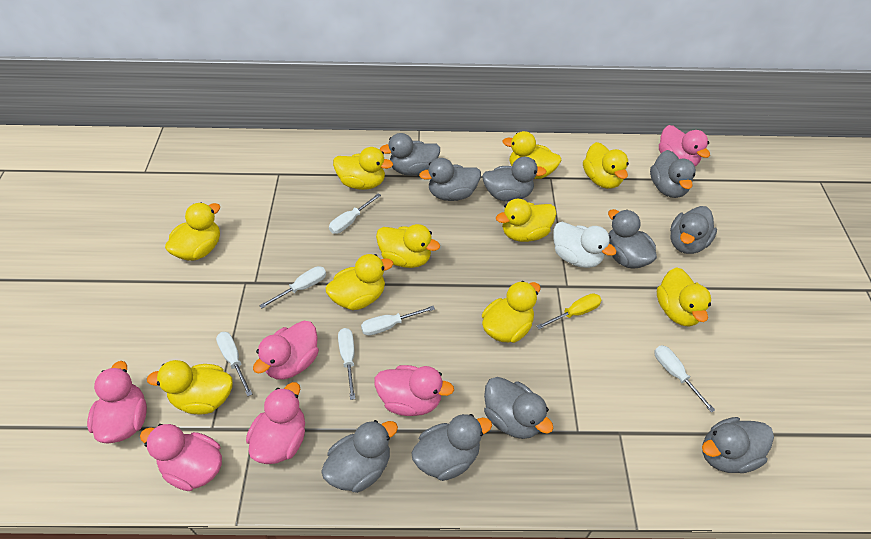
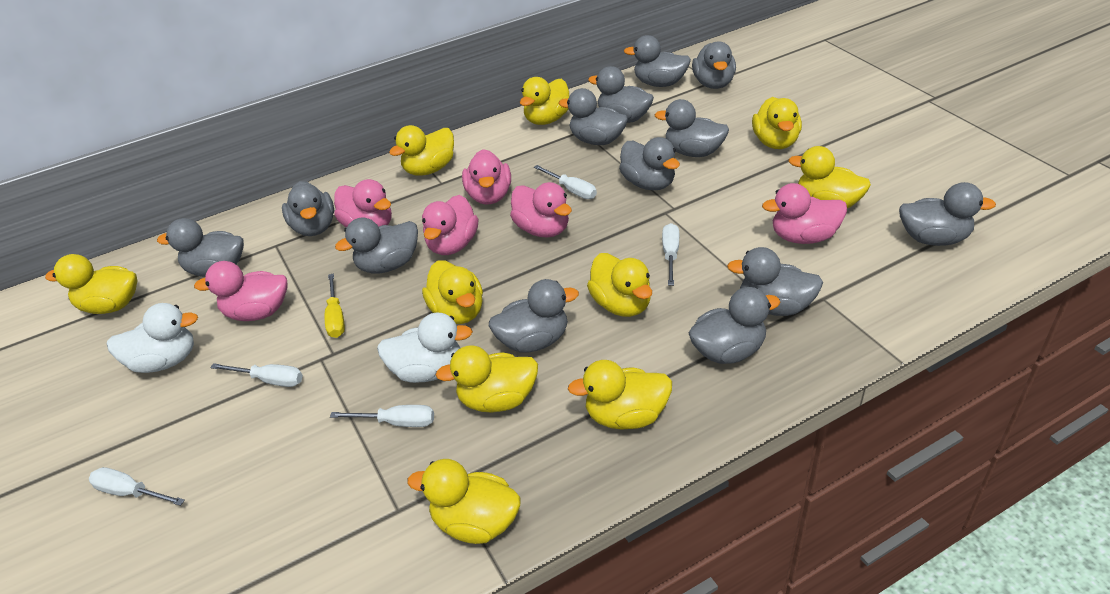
grey duck: 10 -> 13
white duck: 1 -> 2
white screwdriver: 6 -> 5

